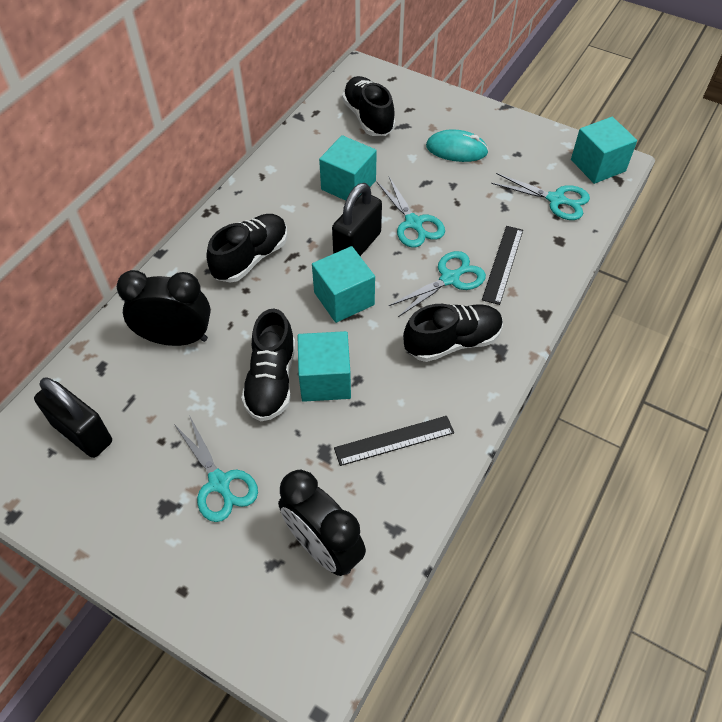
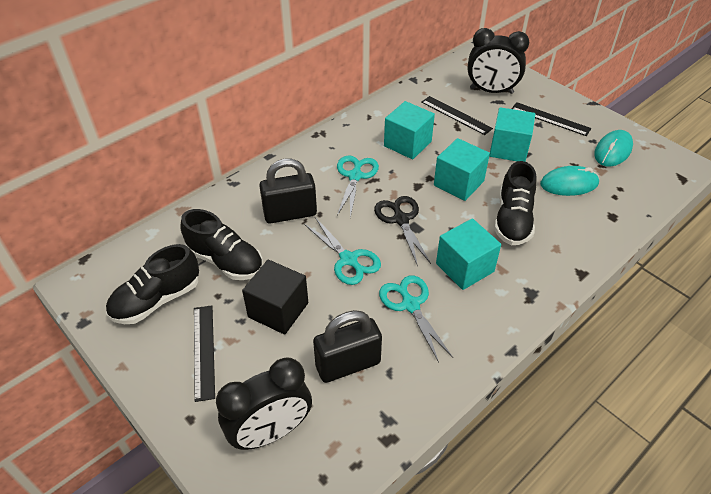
black cube: 0 -> 1
black ruler: 2 -> 3
black scissors: 0 -> 1
black shoe: 4 -> 3
turquoise mouse: 1 -> 2
turquoise scissors: 4 -> 3

